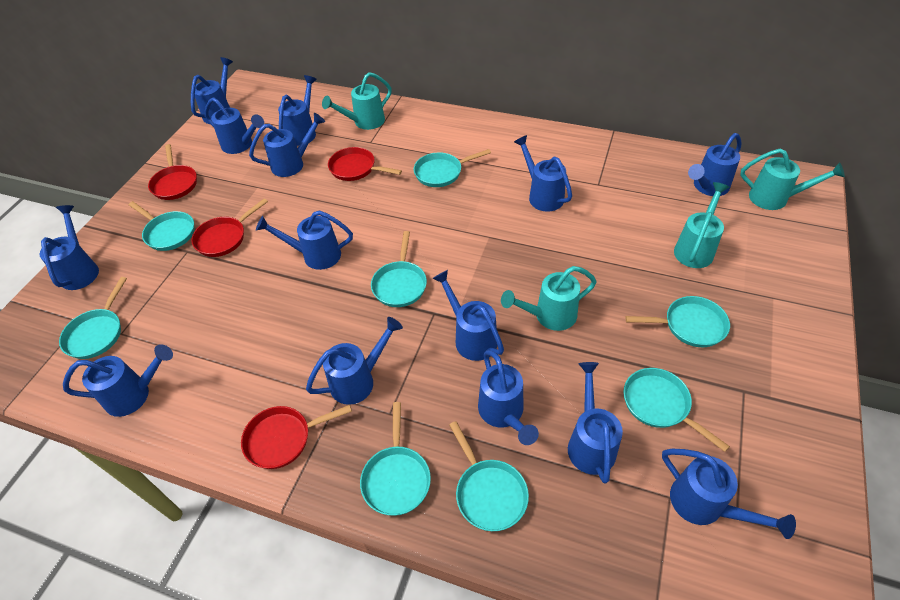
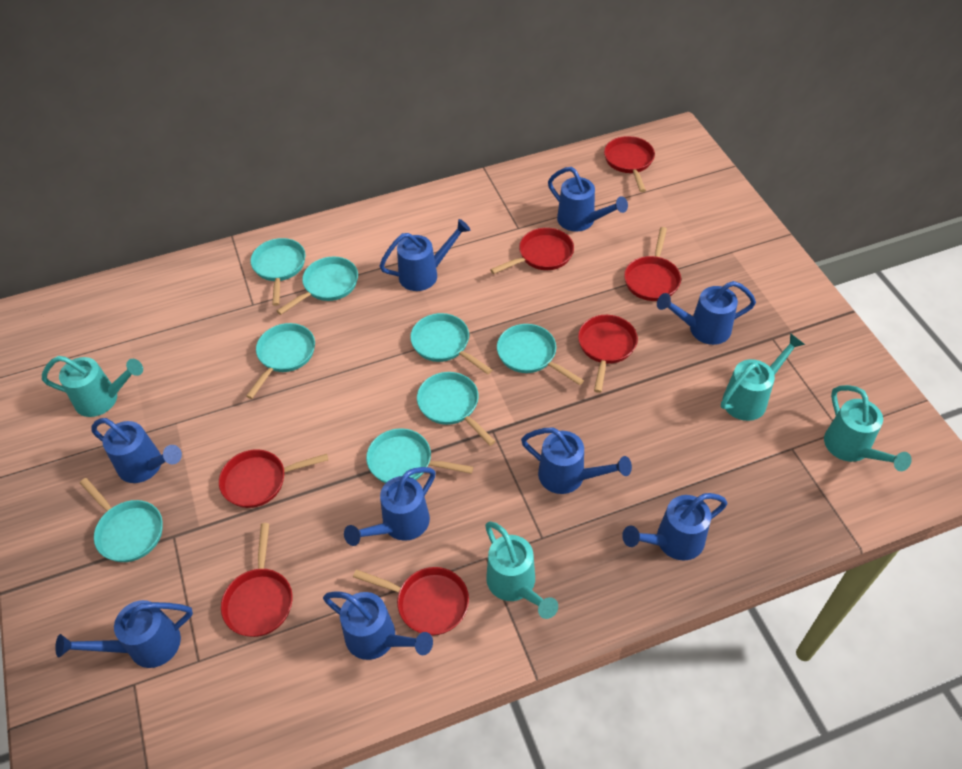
blue watering can: 14 -> 9
red pan: 4 -> 7

